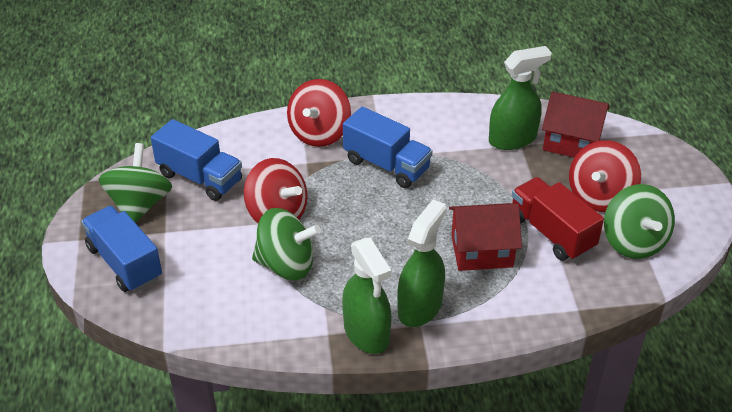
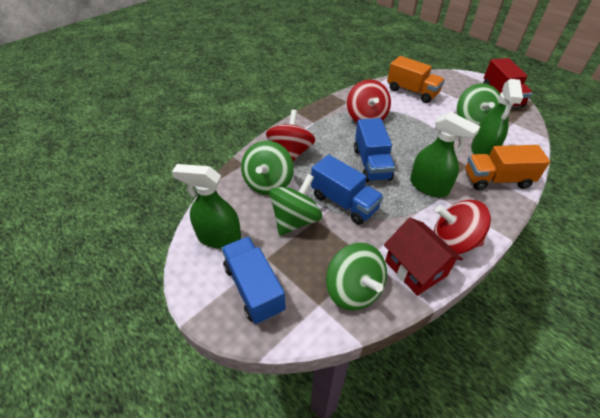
green spinning top: 3 -> 4
orange truck: 0 -> 2
red house: 2 -> 1

